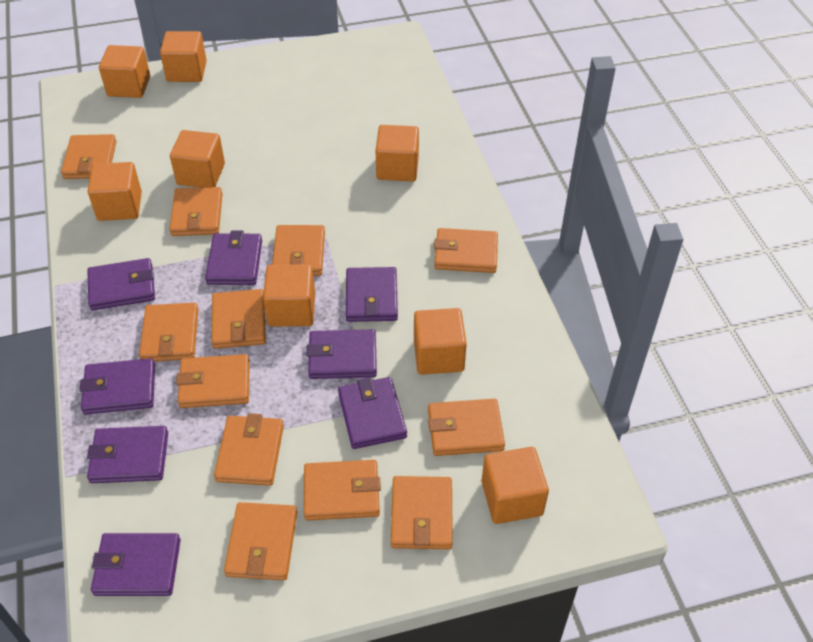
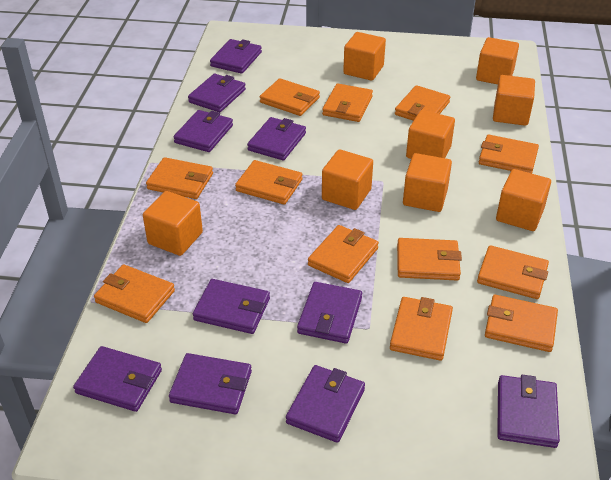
purple wallet: 8 -> 10

